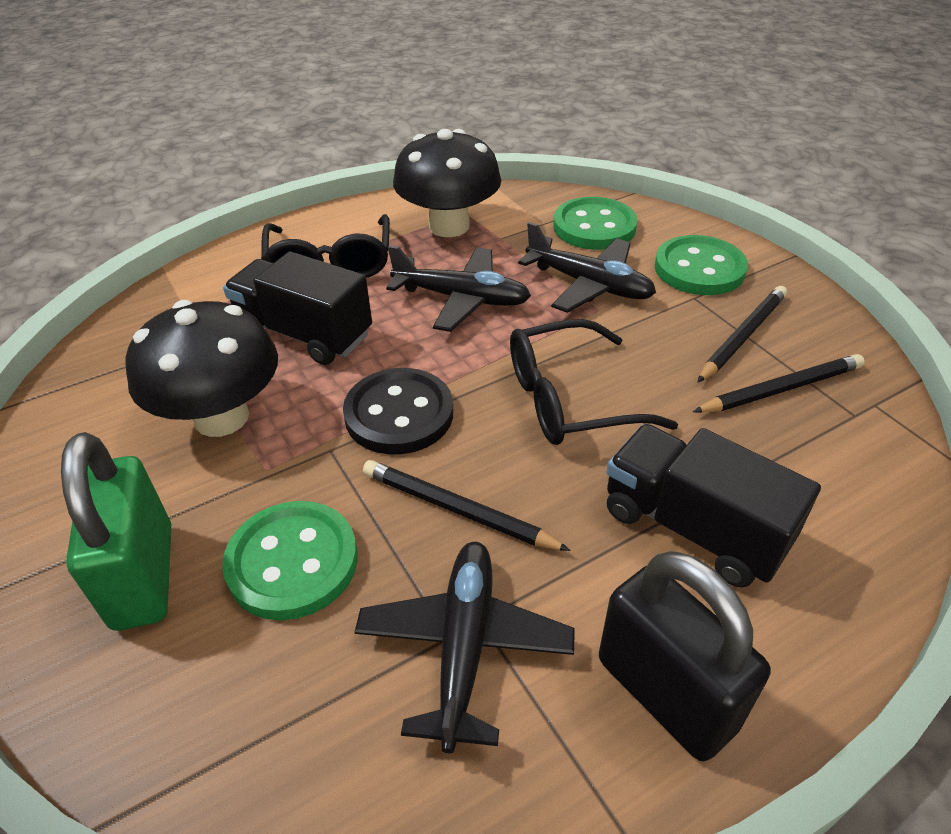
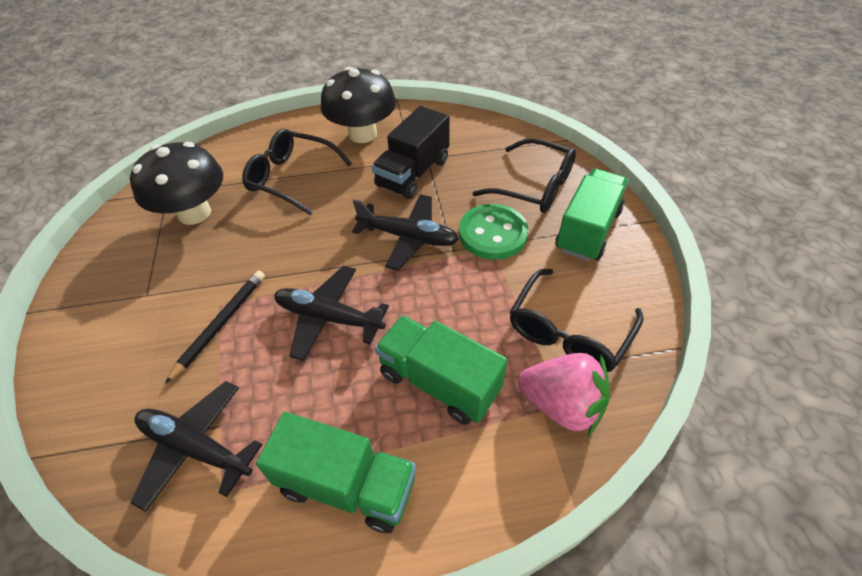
black button: 1 -> 0
black glasses: 2 -> 3
black padlock: 1 -> 0
black pencil: 3 -> 1
black truck: 2 -> 1
green button: 3 -> 1
green padlock: 1 -> 0
green truck: 0 -> 3
pink strawberry: 0 -> 1

